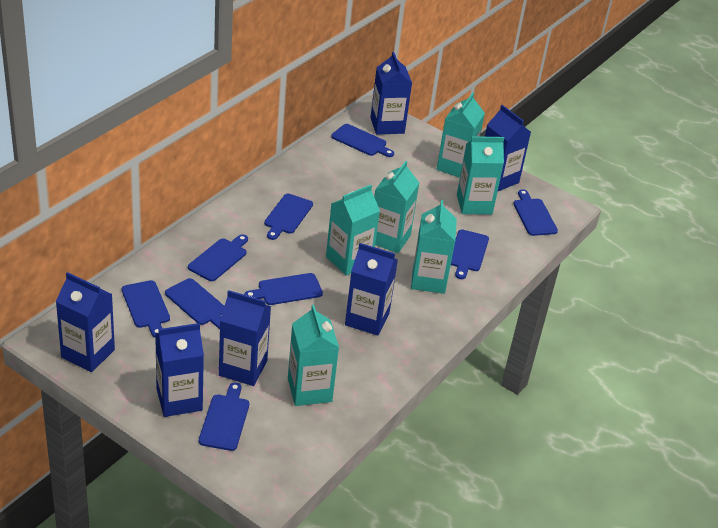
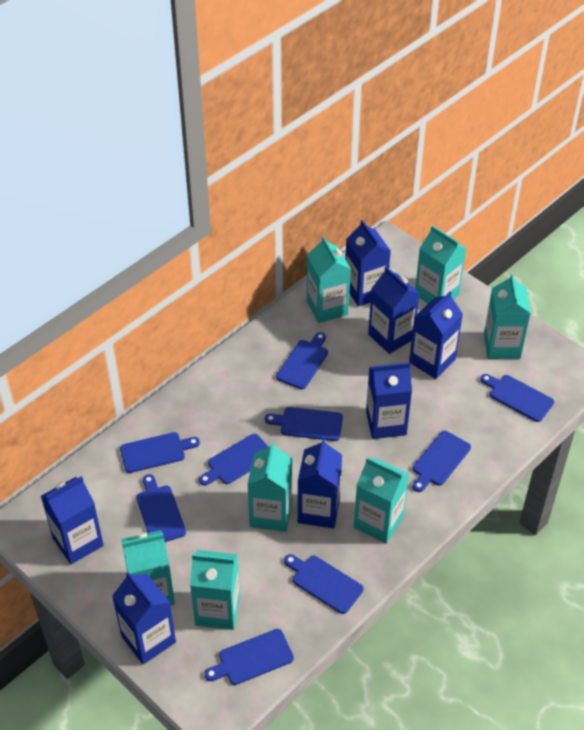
blue carton: 6 -> 7
turquoise carton: 6 -> 7

